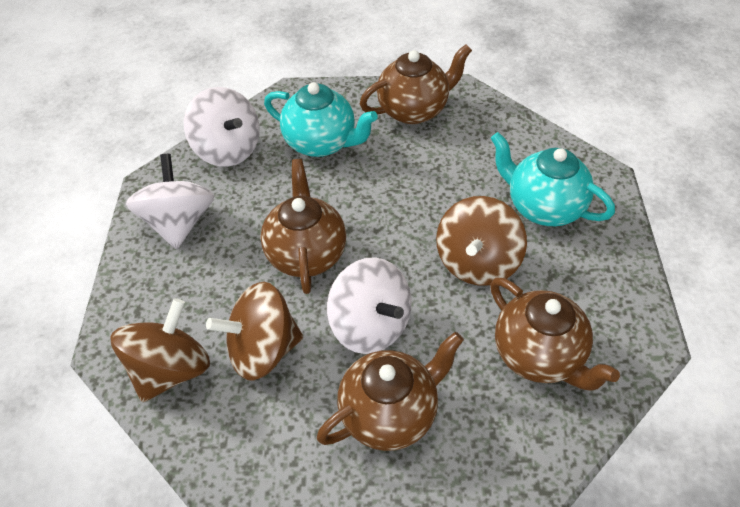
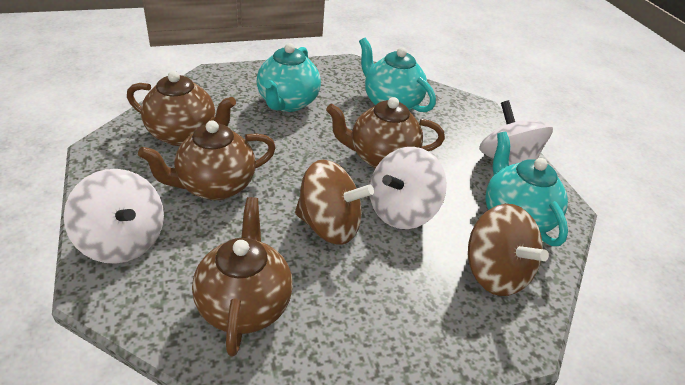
brown spinning top: 3 -> 2
turquoise teapot: 2 -> 3

